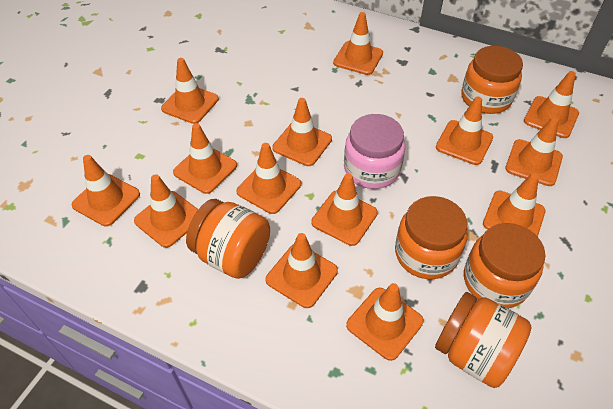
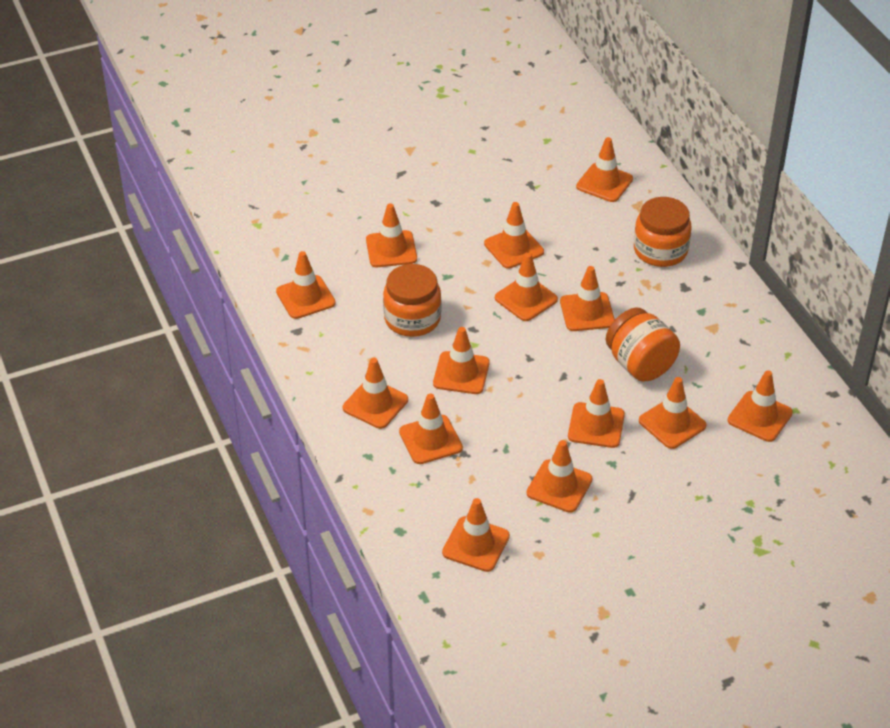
orange jar: 5 -> 3
pink jar: 1 -> 0

